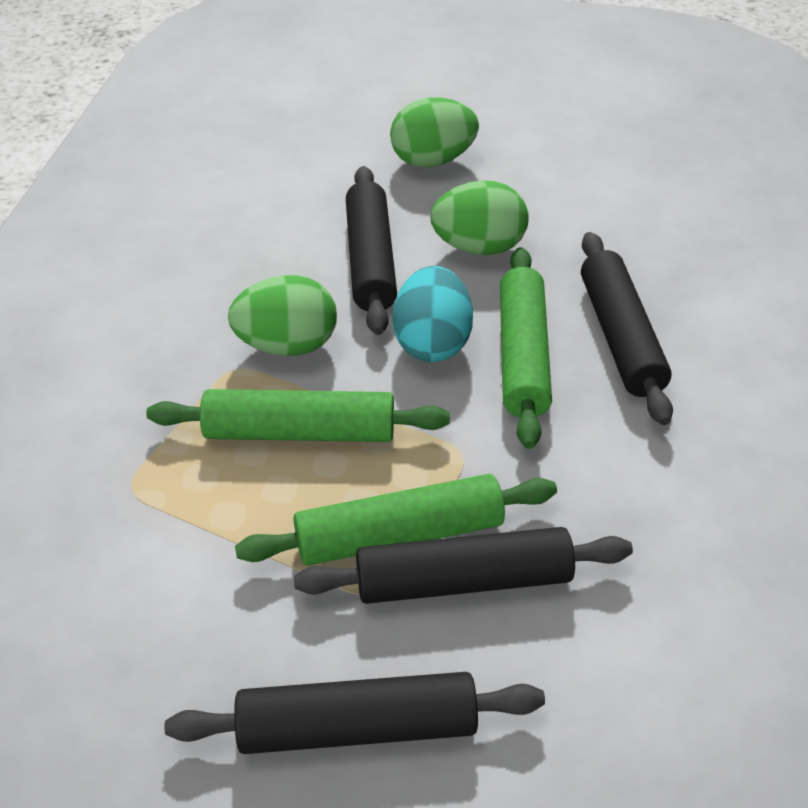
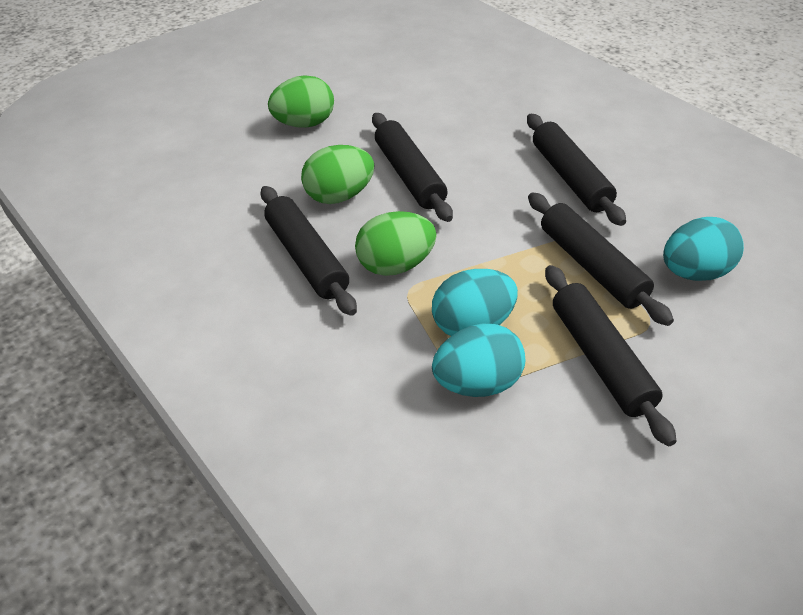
black rolling pin: 4 -> 5
green rolling pin: 3 -> 0
turquoise egg: 1 -> 3

